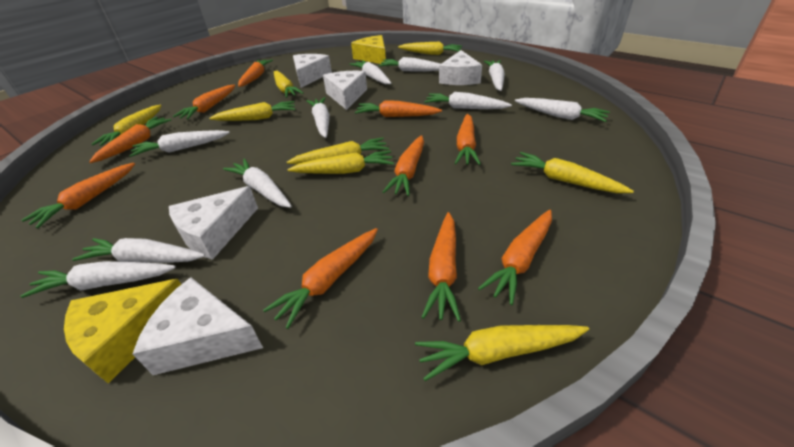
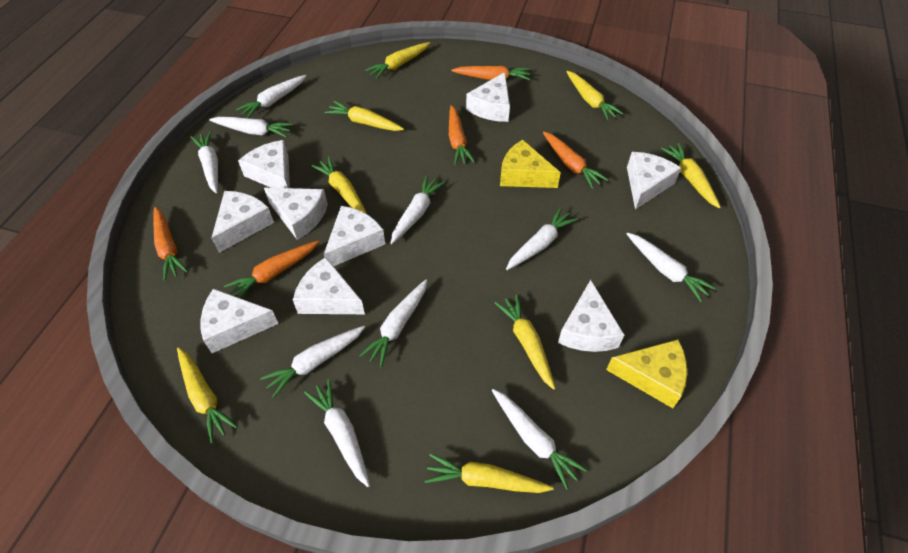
orange carrot: 10 -> 5
white cheese: 5 -> 9

